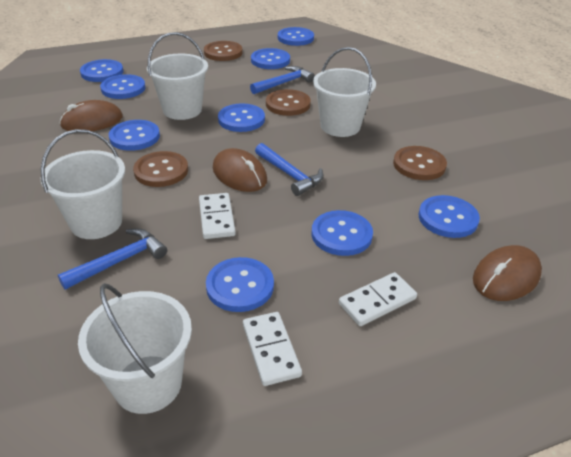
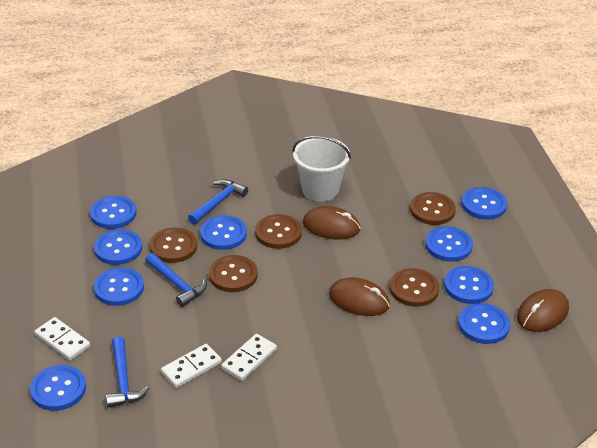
brown button: 4 -> 5
white bucket: 4 -> 1

